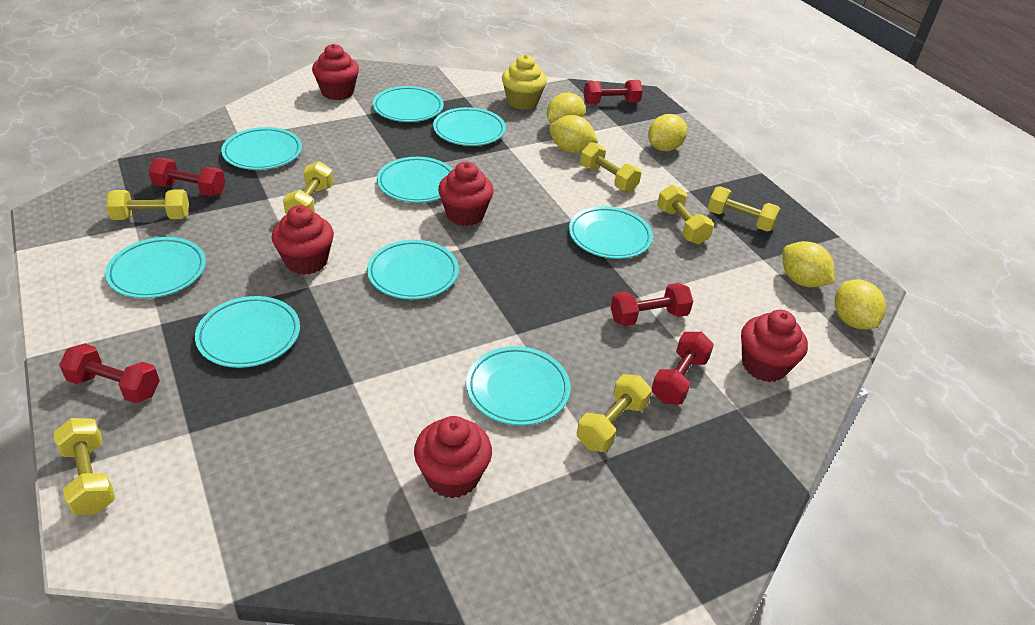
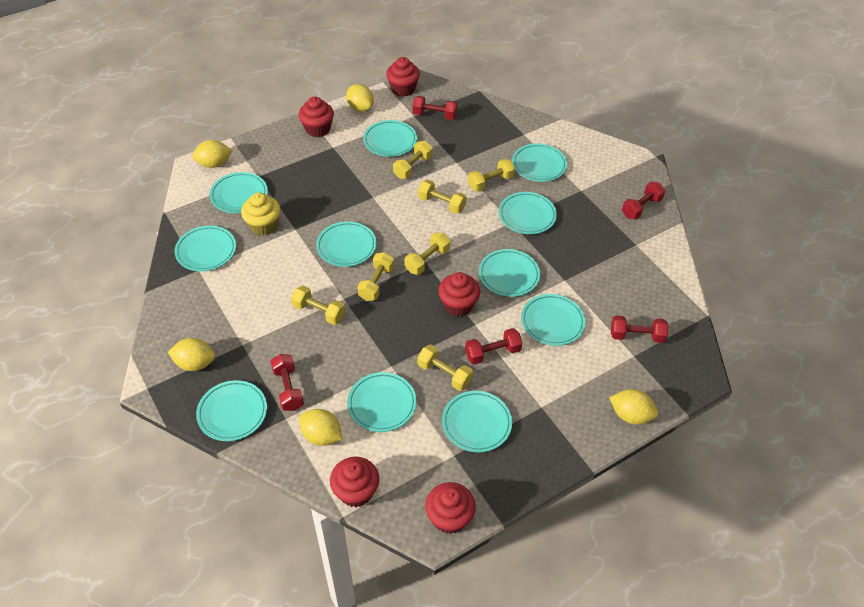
turquoise plate: 9 -> 11

